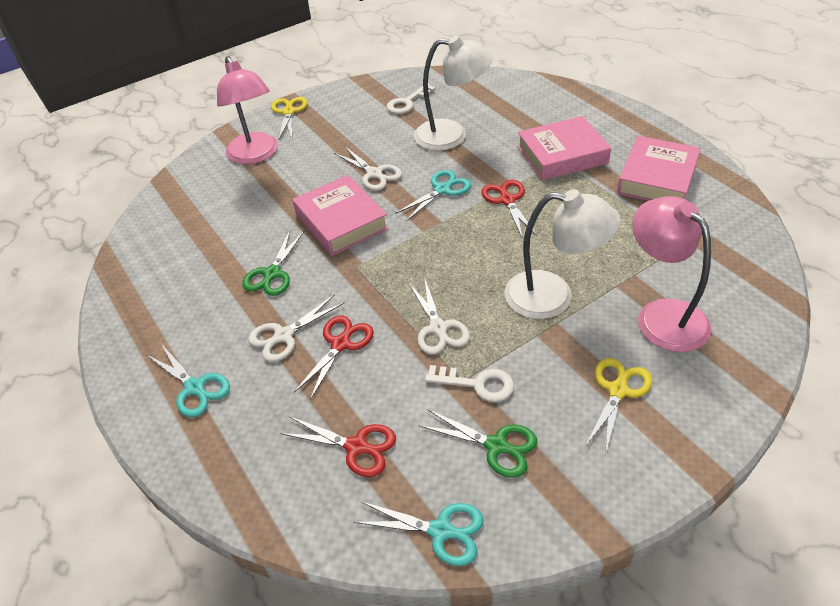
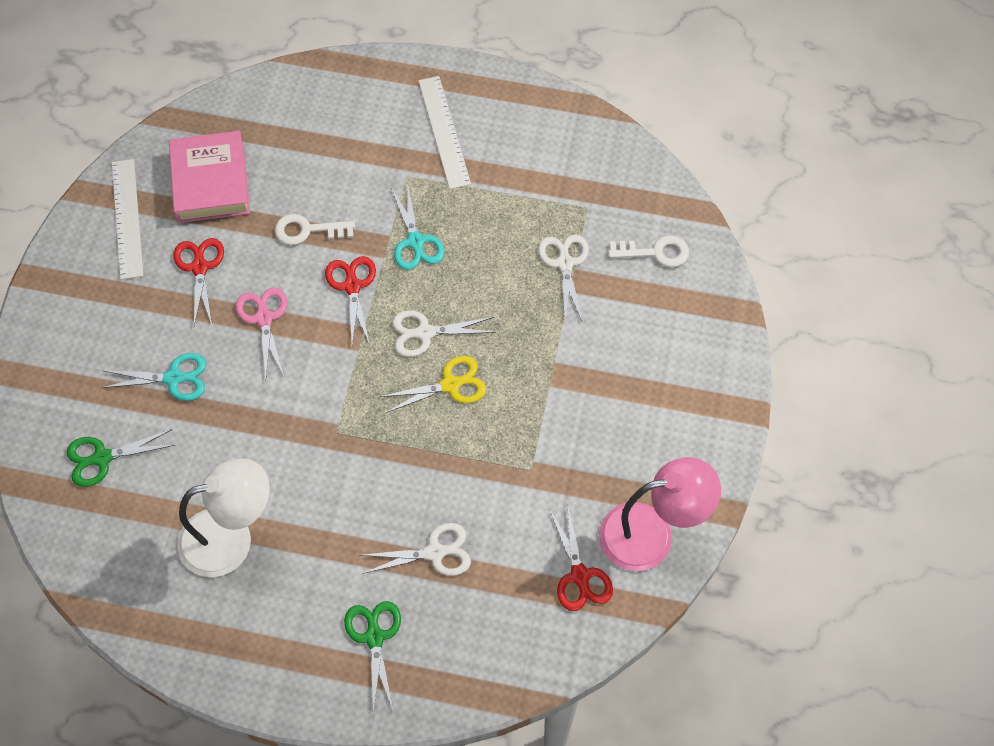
pink book: 3 -> 1
pink lamp: 2 -> 1
pink scissors: 0 -> 1
turquoise scissors: 3 -> 2
white lamp: 2 -> 1
white ruler: 0 -> 2
yellow scissors: 2 -> 1

